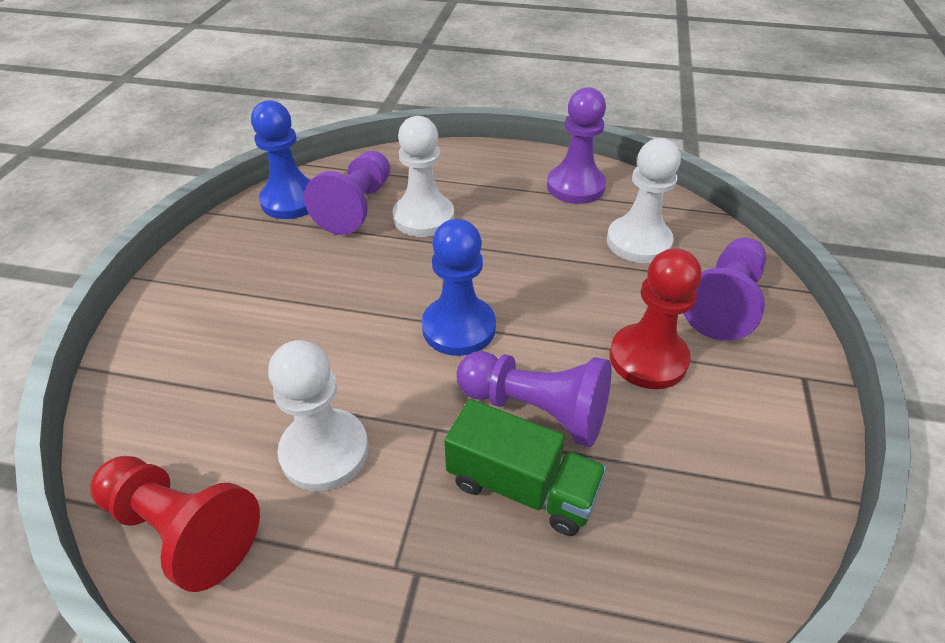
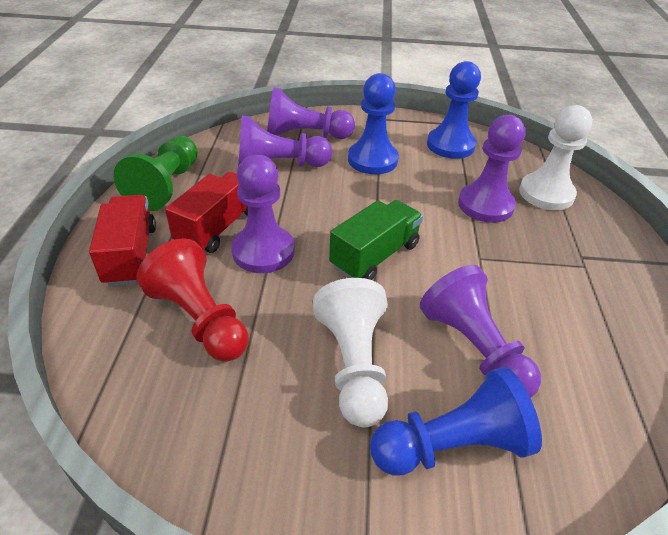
blue pawn: 2 -> 3
green pawn: 0 -> 1
purple pawn: 4 -> 5
red pawn: 2 -> 1
red truck: 0 -> 2
white pawn: 3 -> 2

